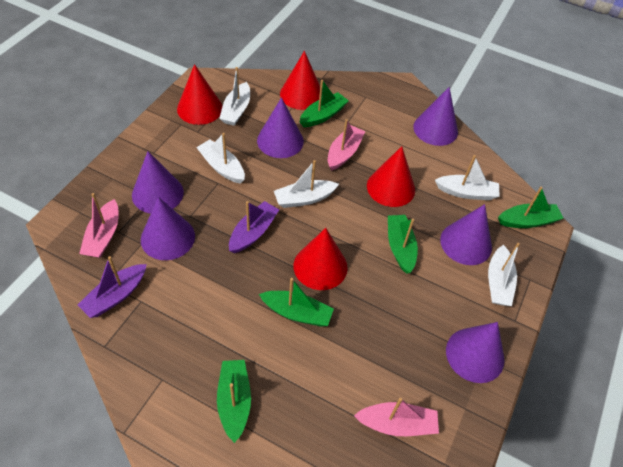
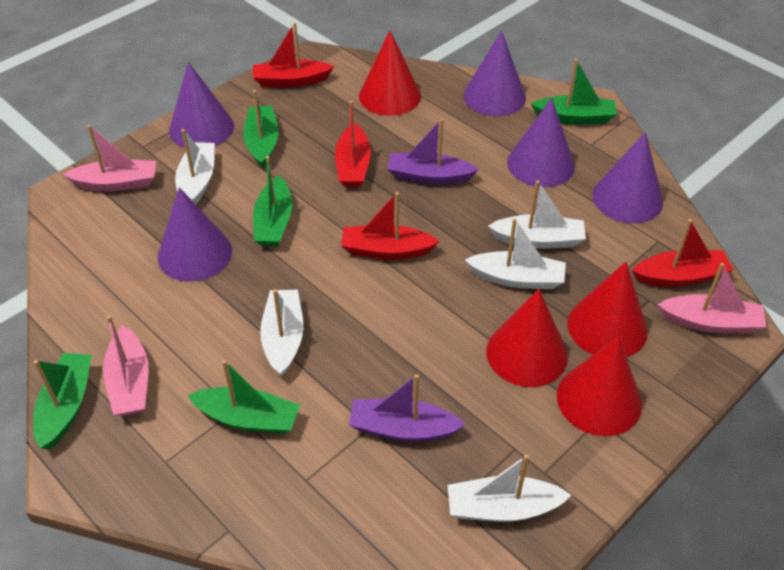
purple cone: 6 -> 5
red boat: 0 -> 4

